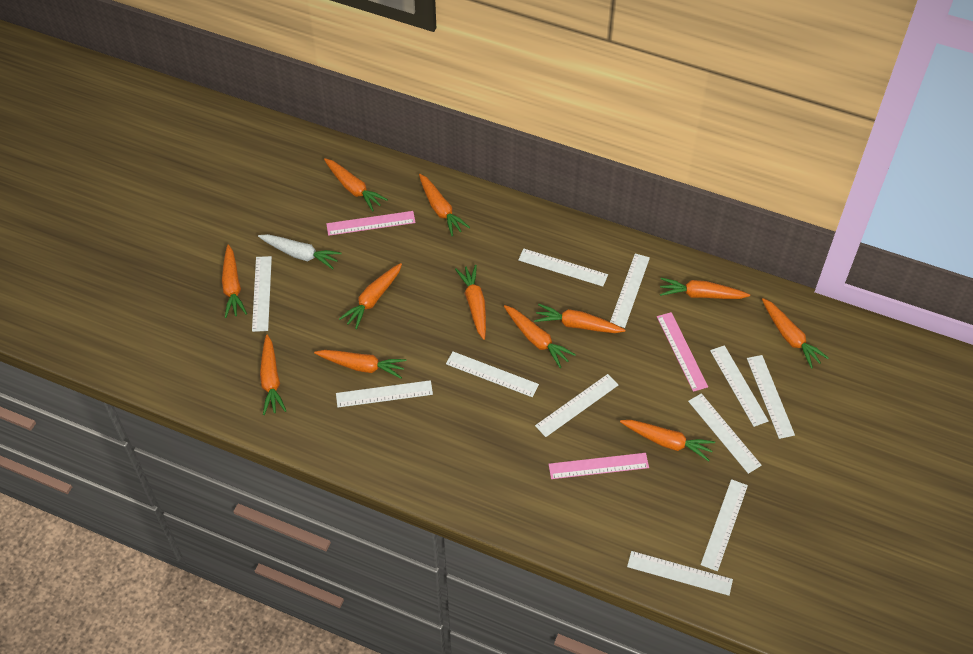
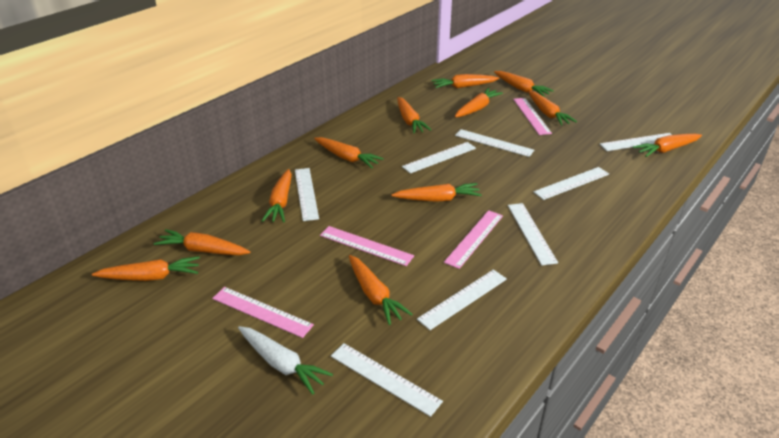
pink ruler: 3 -> 4
white ruler: 11 -> 8

